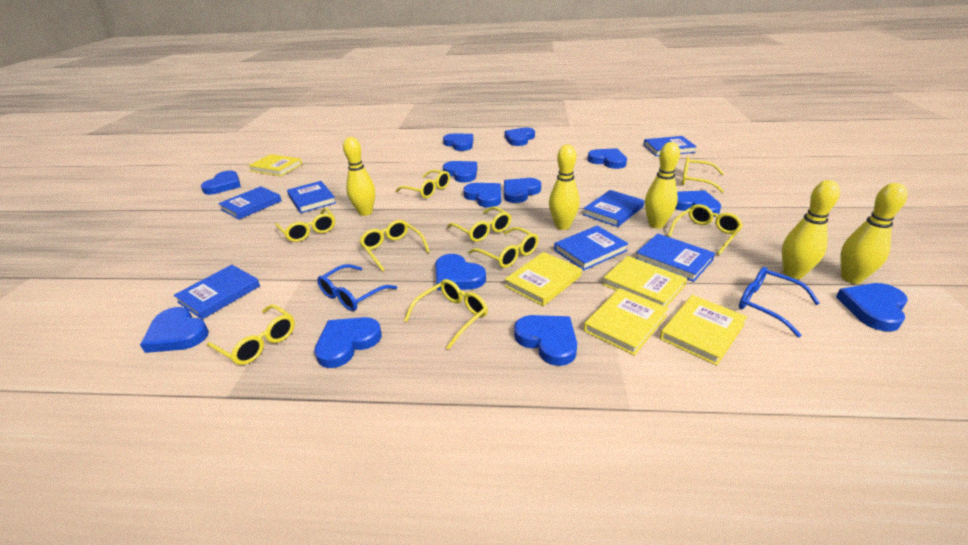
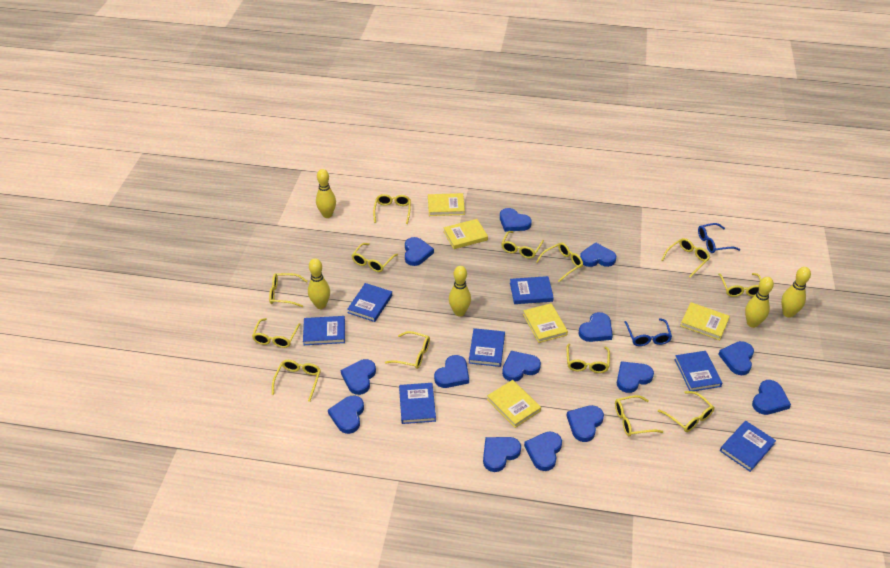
blue heart: 13 -> 14
yellow glasses: 9 -> 13

